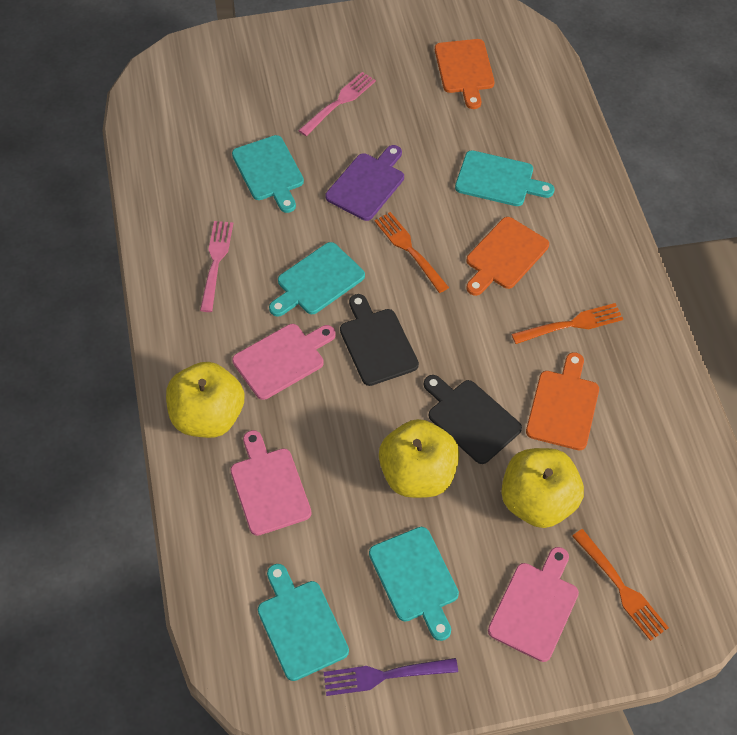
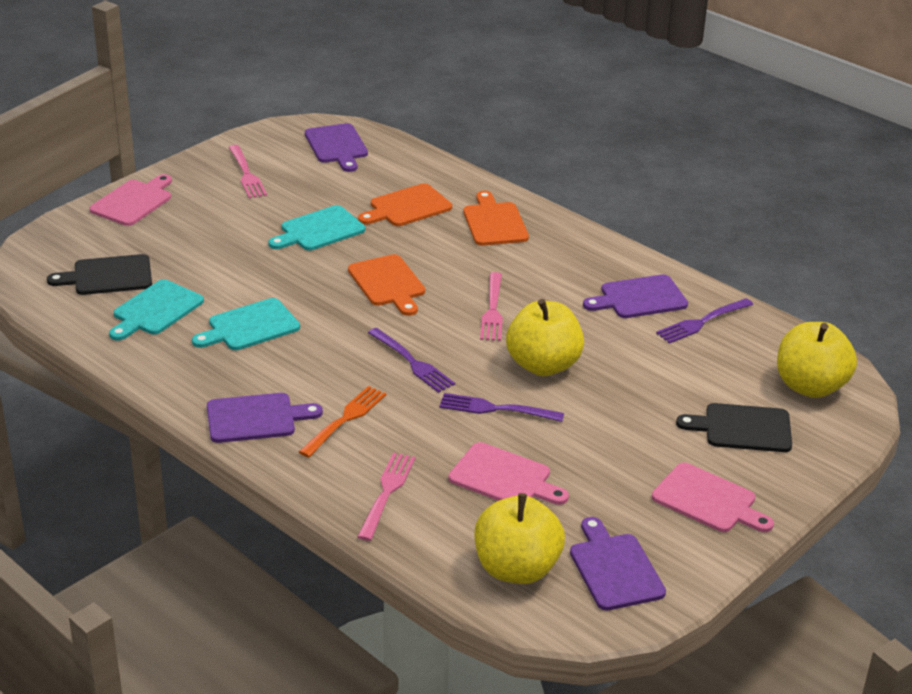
orange fork: 3 -> 1
pink fork: 2 -> 3
purple cutting board: 1 -> 4
purple fork: 1 -> 3
turquoise cutting board: 5 -> 3

